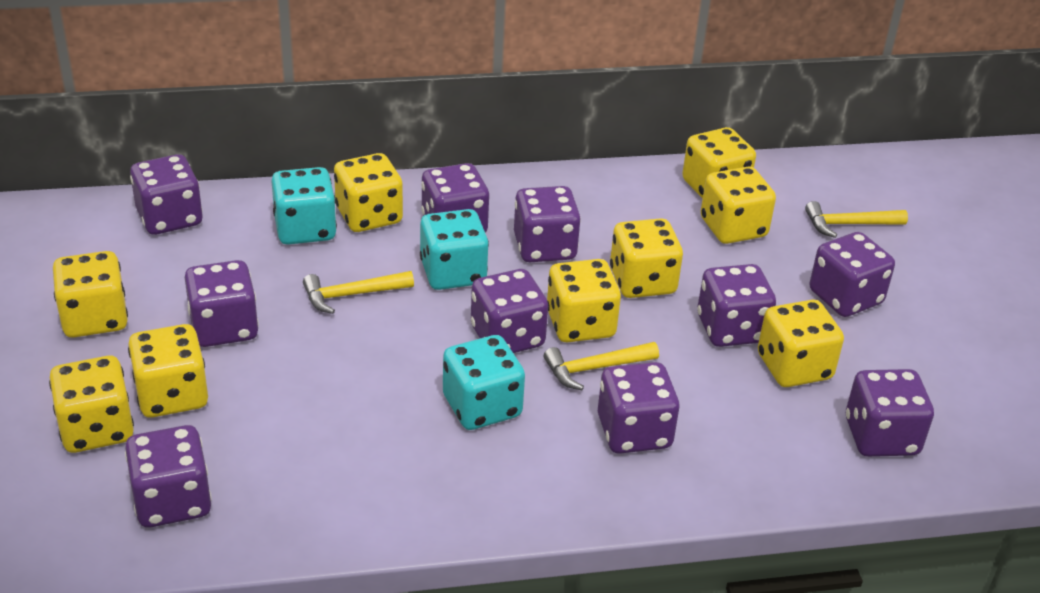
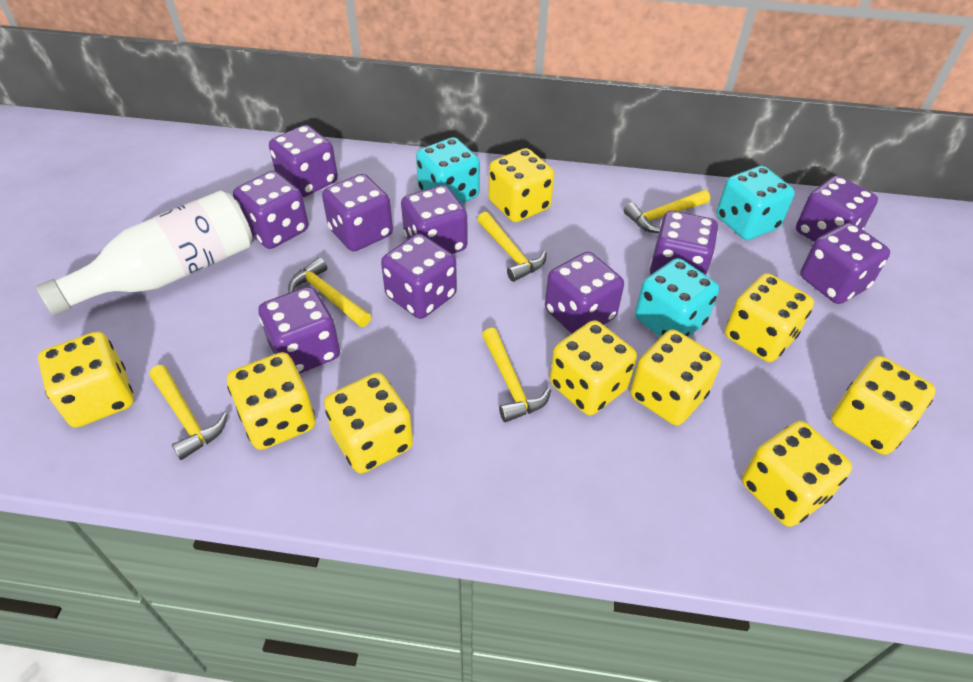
white bottle: 0 -> 1
yellow hammer: 3 -> 5

